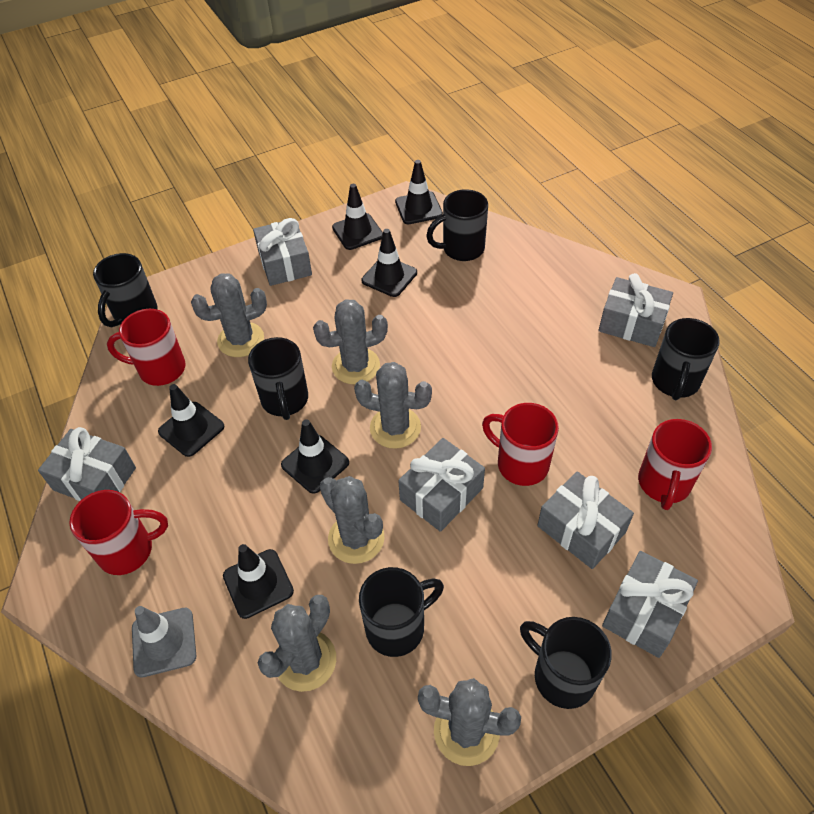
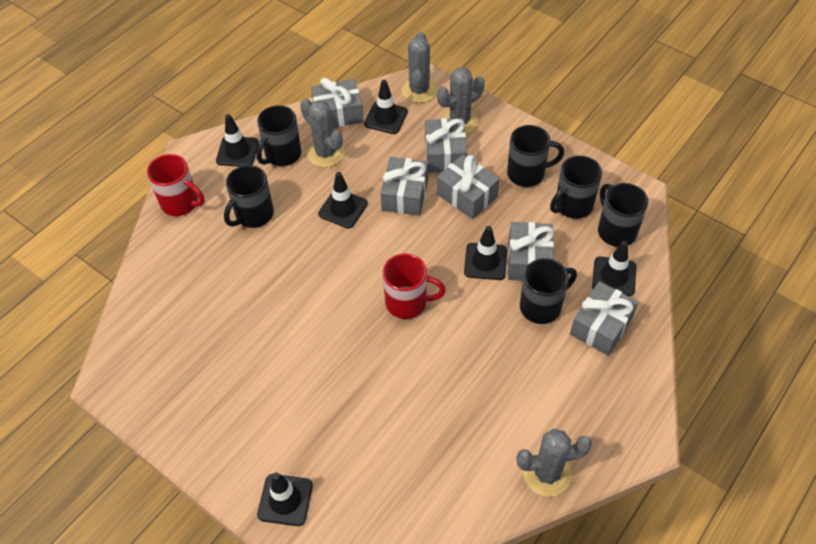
grey cactus: 6 -> 4
grey traffic cone: 1 -> 0
red mug: 4 -> 2

